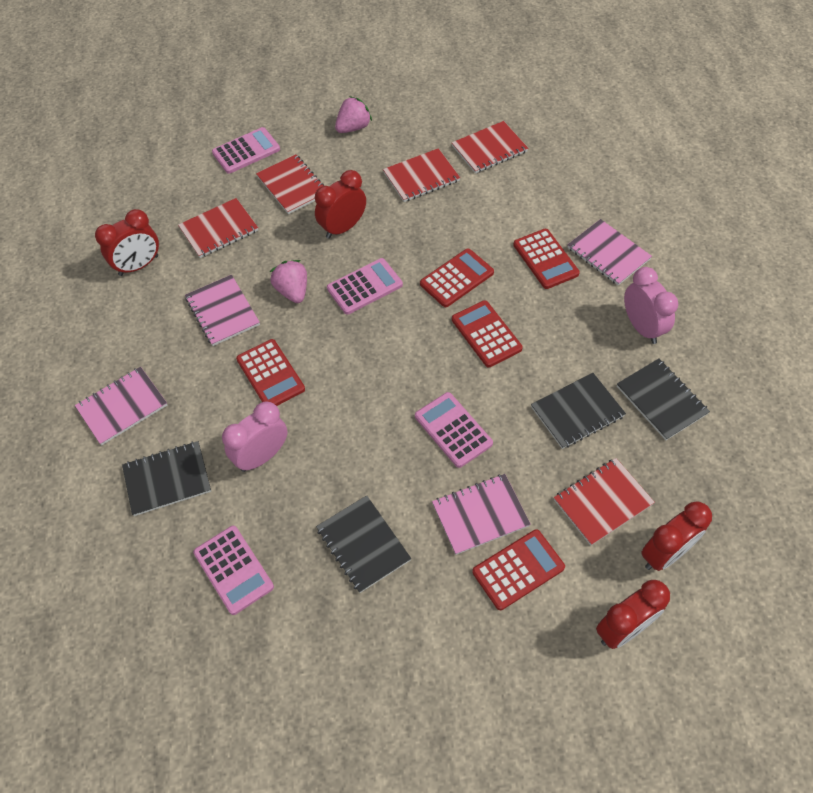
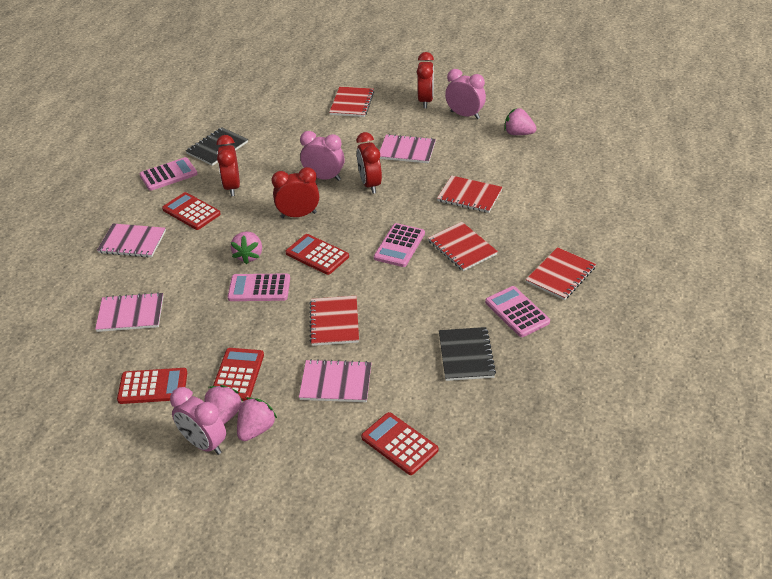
black notebook: 4 -> 2
pink clock: 2 -> 3
pink strawberry: 2 -> 4

